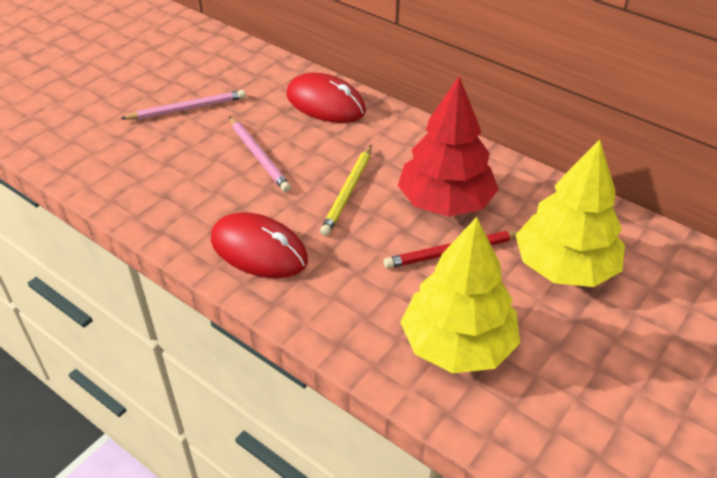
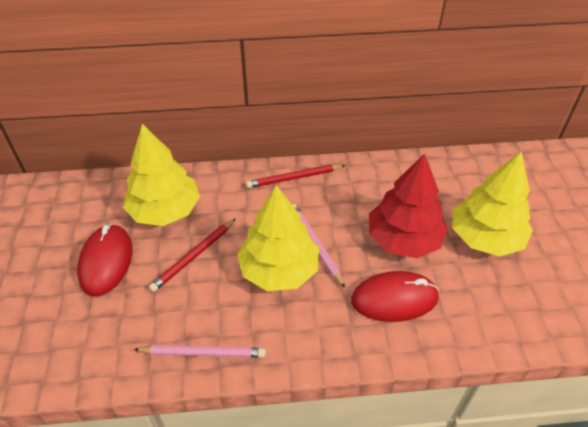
red pencil: 1 -> 2
yellow pencil: 1 -> 0
yellow tree: 2 -> 3

